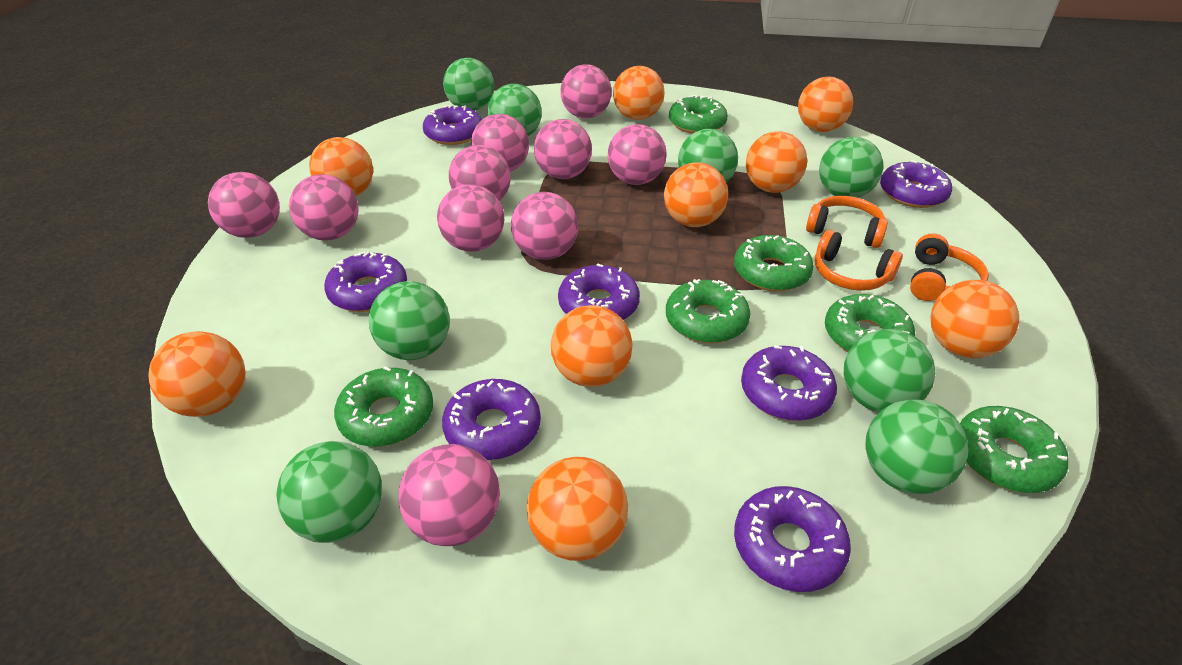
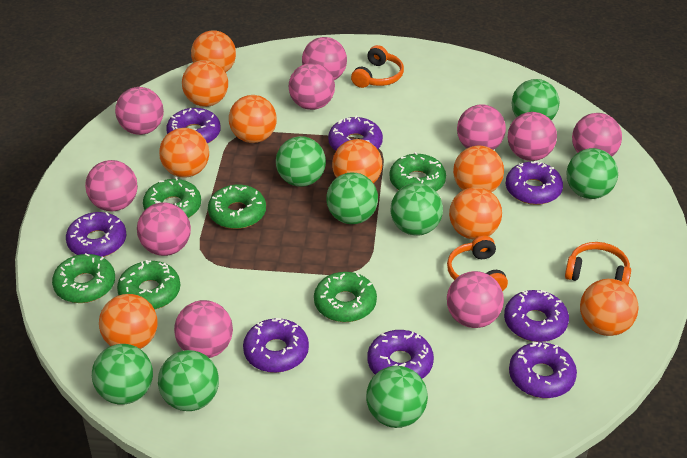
purple donut: 7 -> 8

